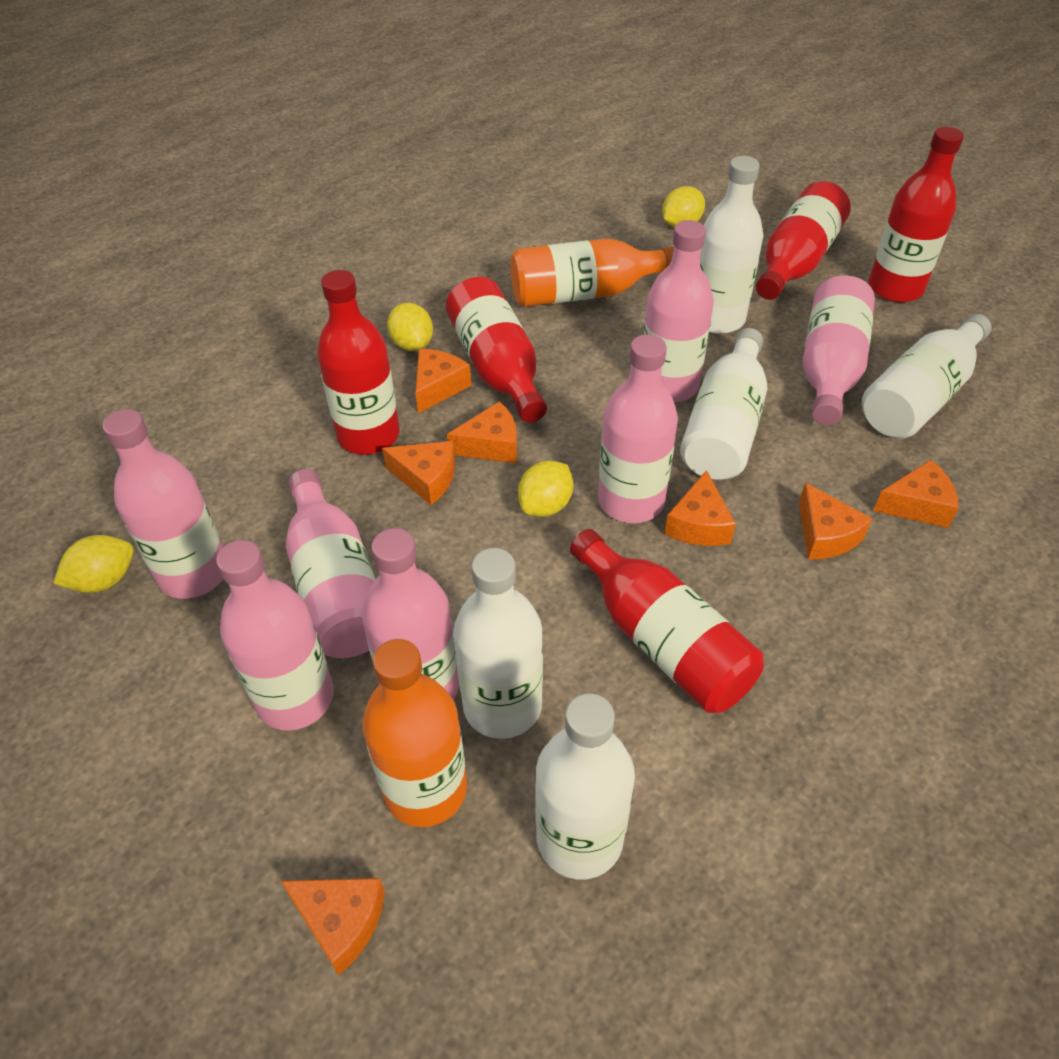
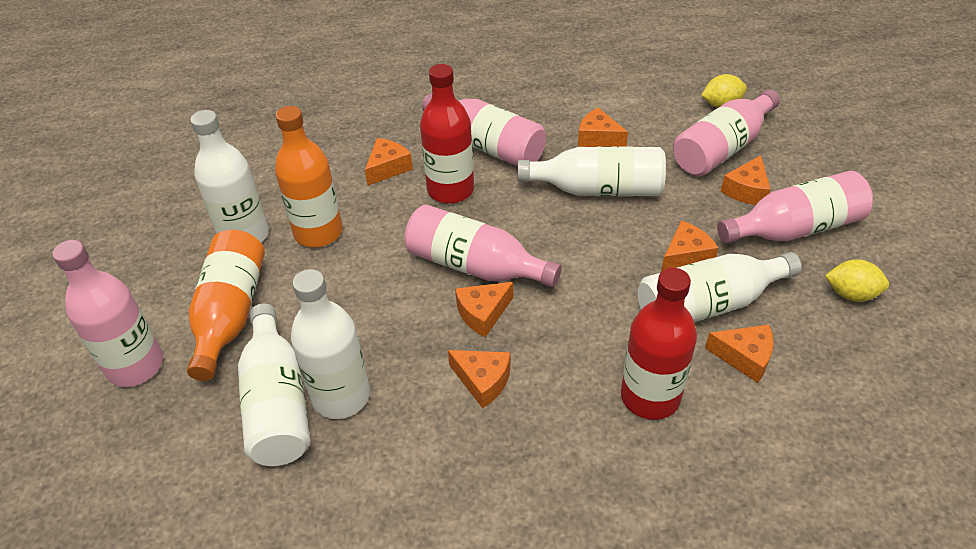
pink bottle: 7 -> 5
red bottle: 5 -> 2
yellow lemon: 4 -> 2

